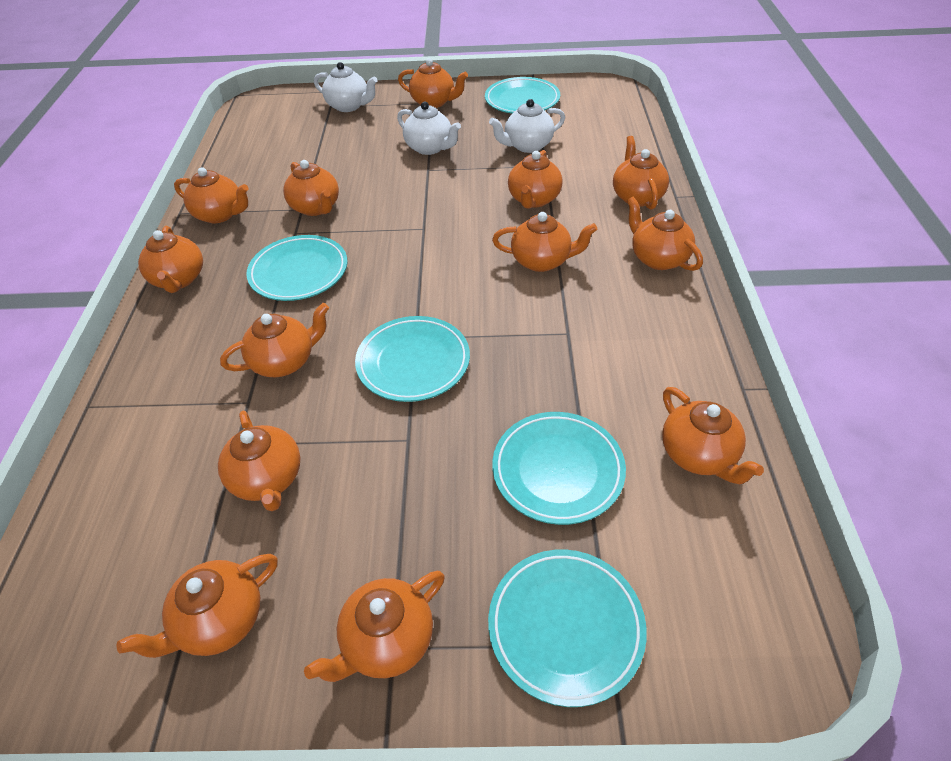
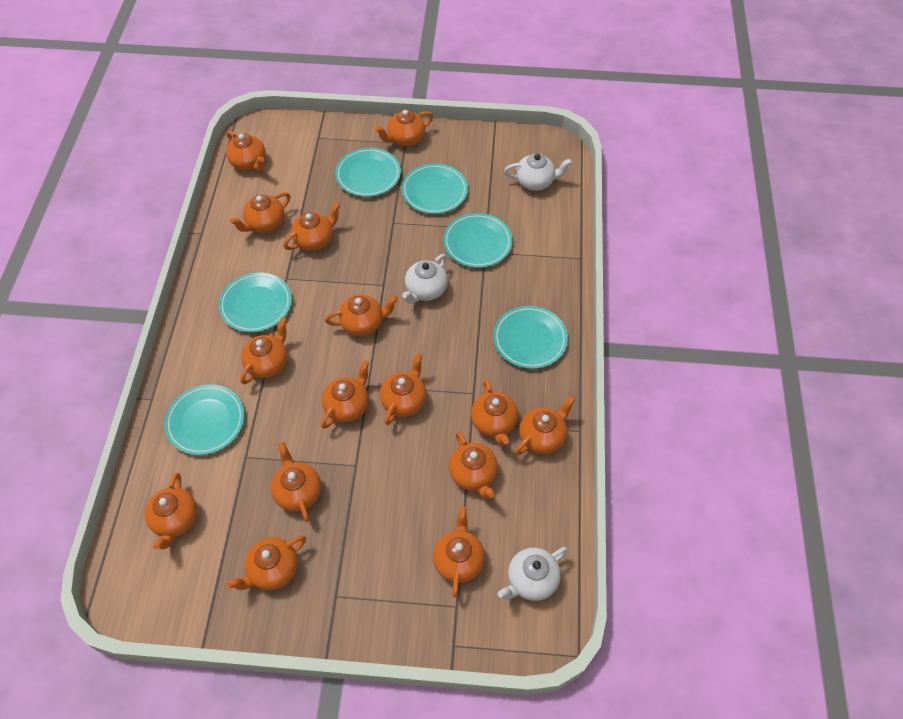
orange teapot: 13 -> 15
turquoise plate: 5 -> 6

